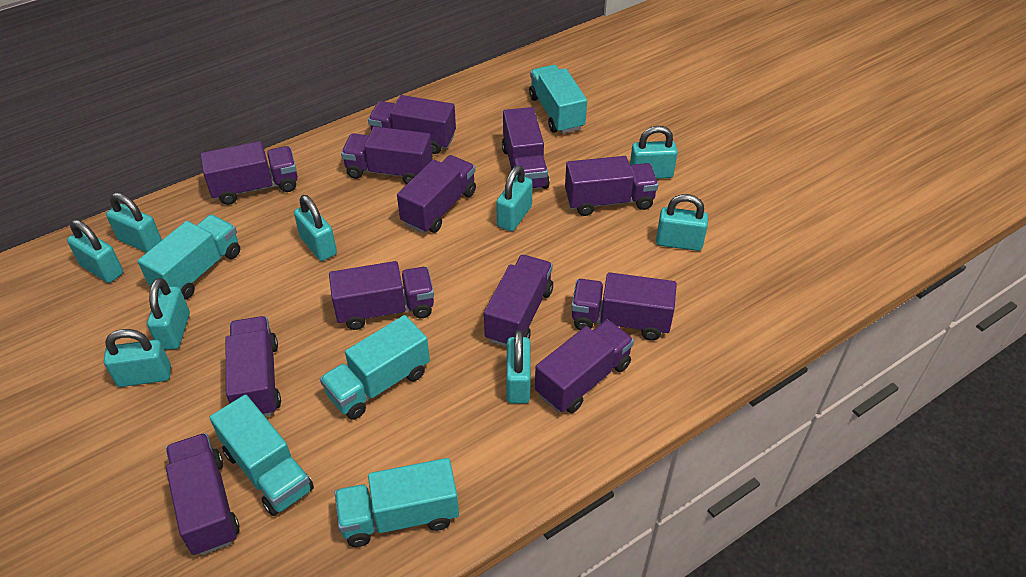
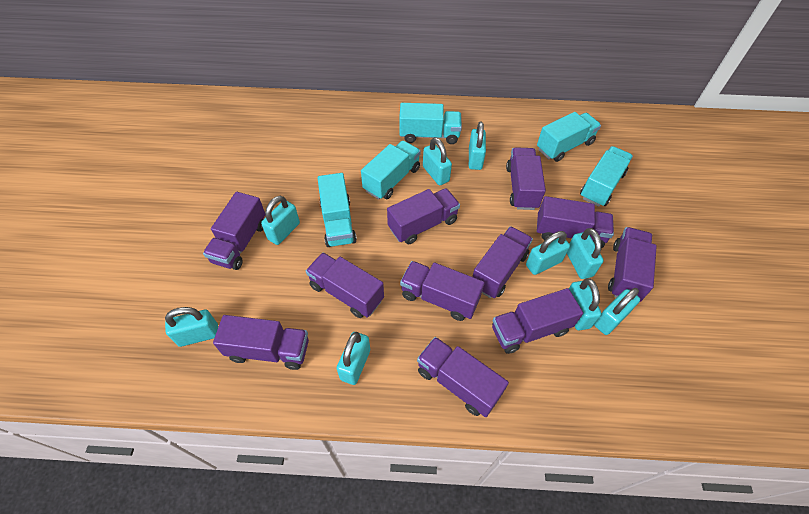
purple truck: 12 -> 11

